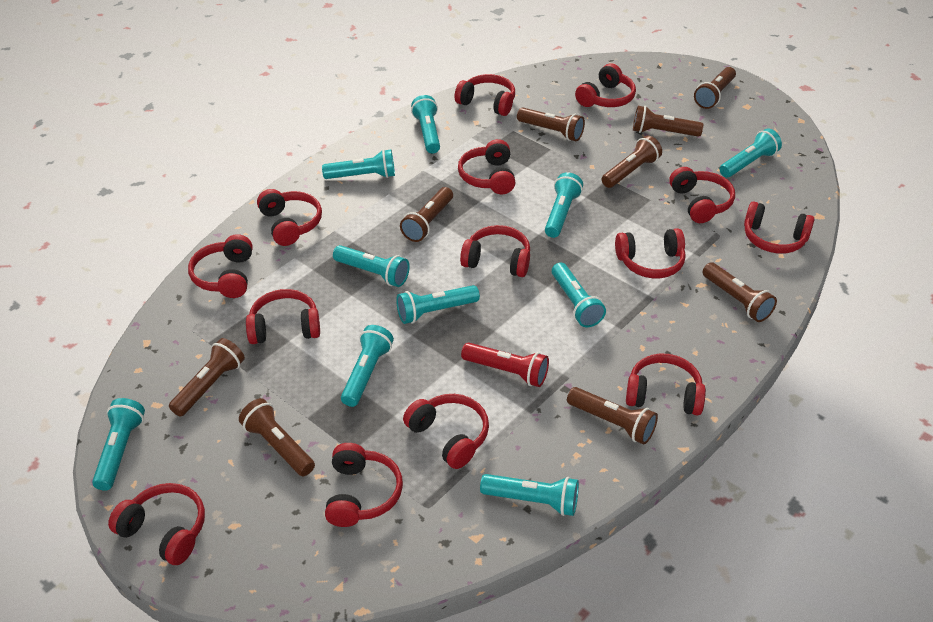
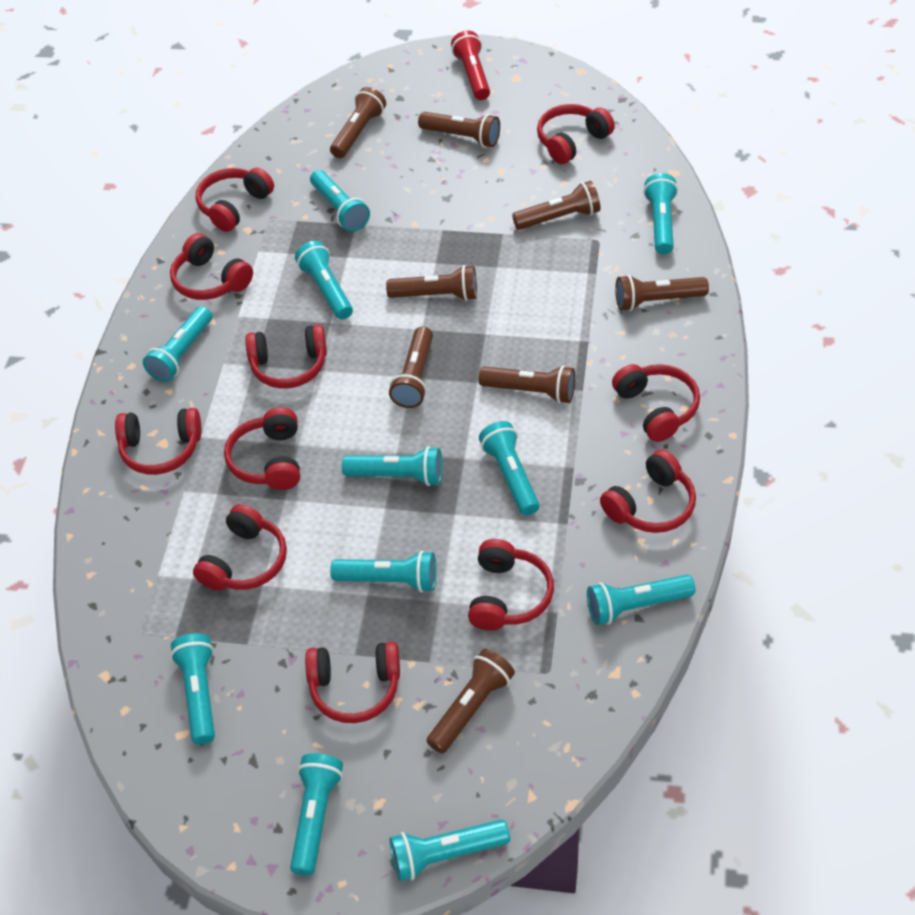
brown flashlight: 9 -> 8
red headphones: 14 -> 11
turquoise flashlight: 10 -> 11

